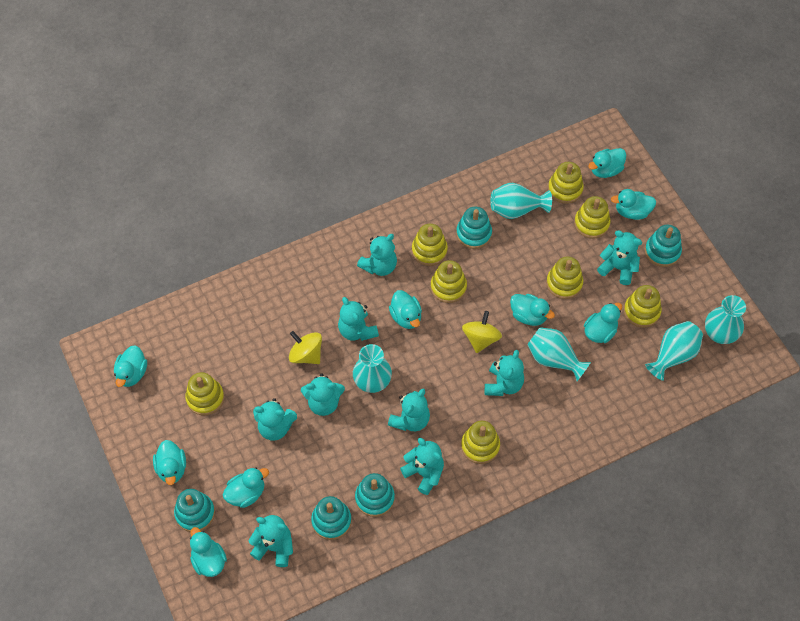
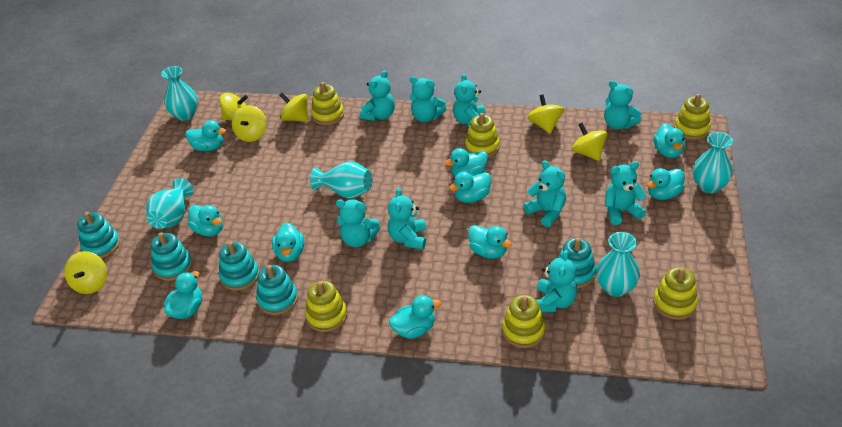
turquoise duck: 9 -> 10
yellow spinning top: 2 -> 6
yellow stacking toy: 8 -> 6

